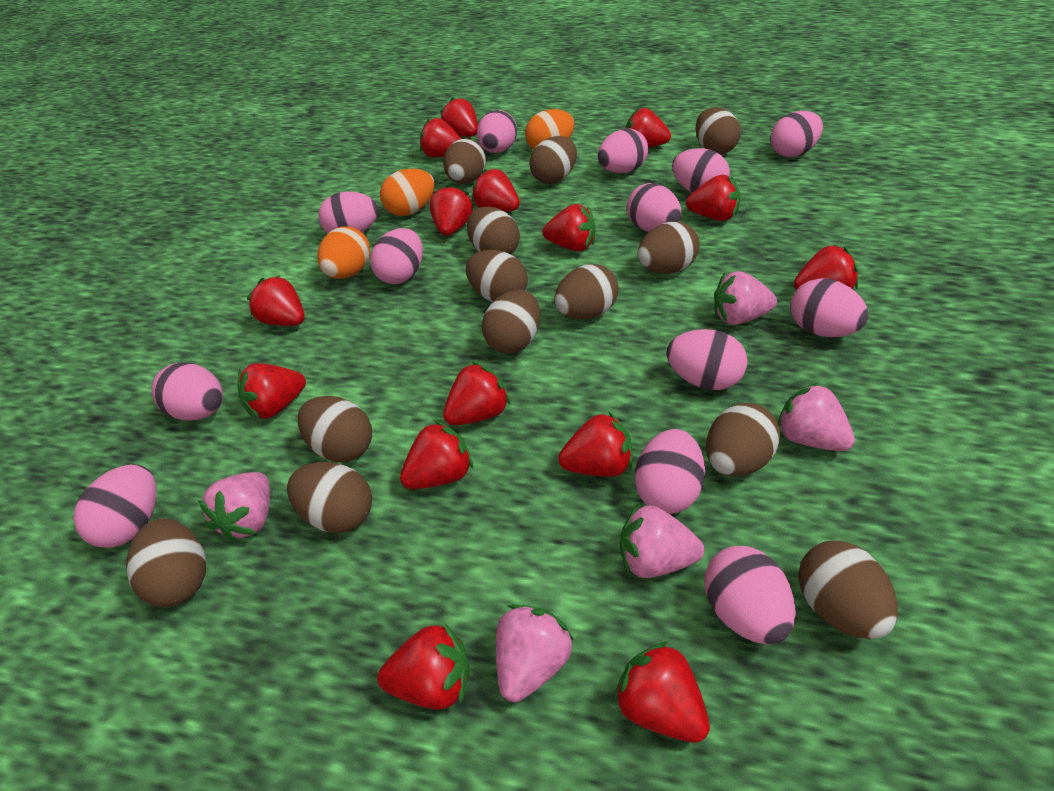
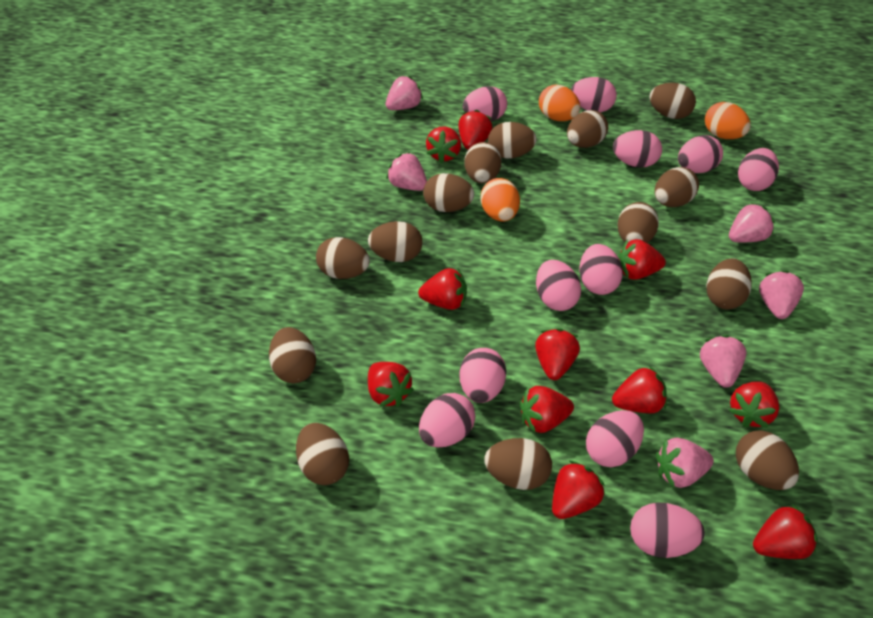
brown egg: 13 -> 14
pink egg: 13 -> 11
pink strawberry: 5 -> 6
red strawberry: 15 -> 11

